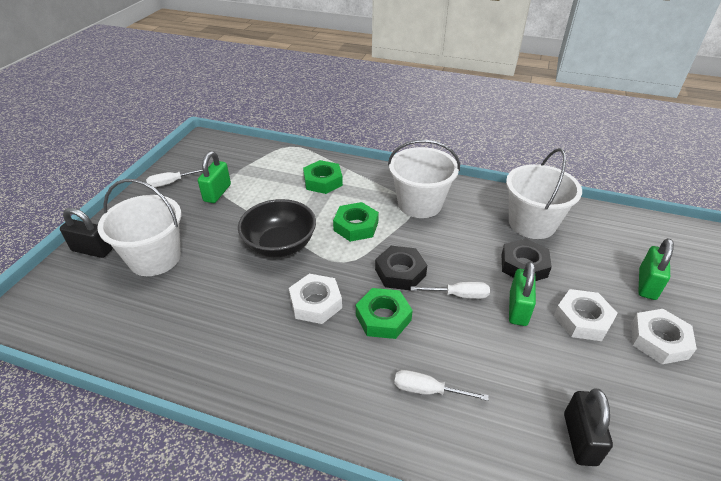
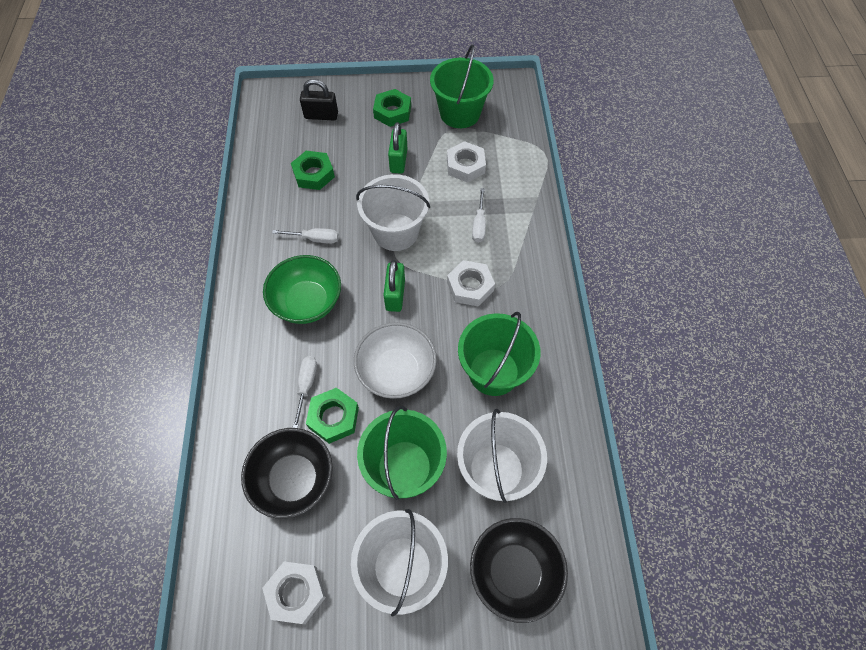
black bowl: 1 -> 2
black nut: 2 -> 0
black padlock: 2 -> 1
green bowl: 0 -> 1
green bucket: 0 -> 3
green padlock: 3 -> 2
white bowl: 0 -> 1

